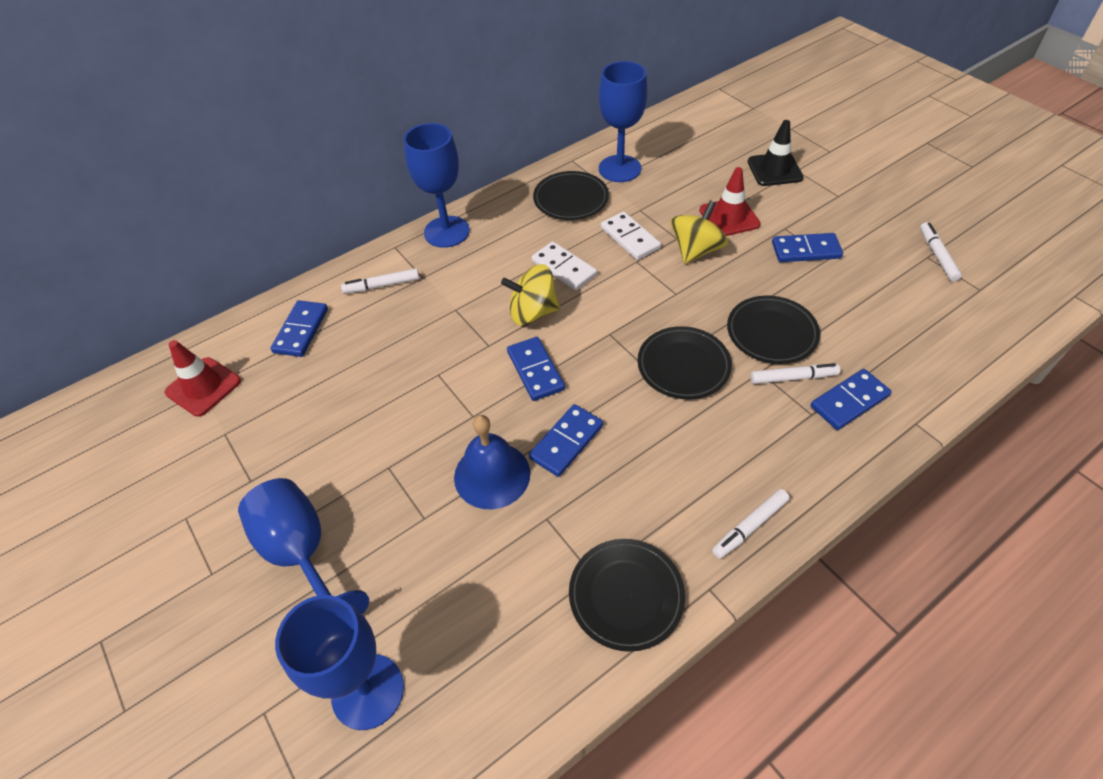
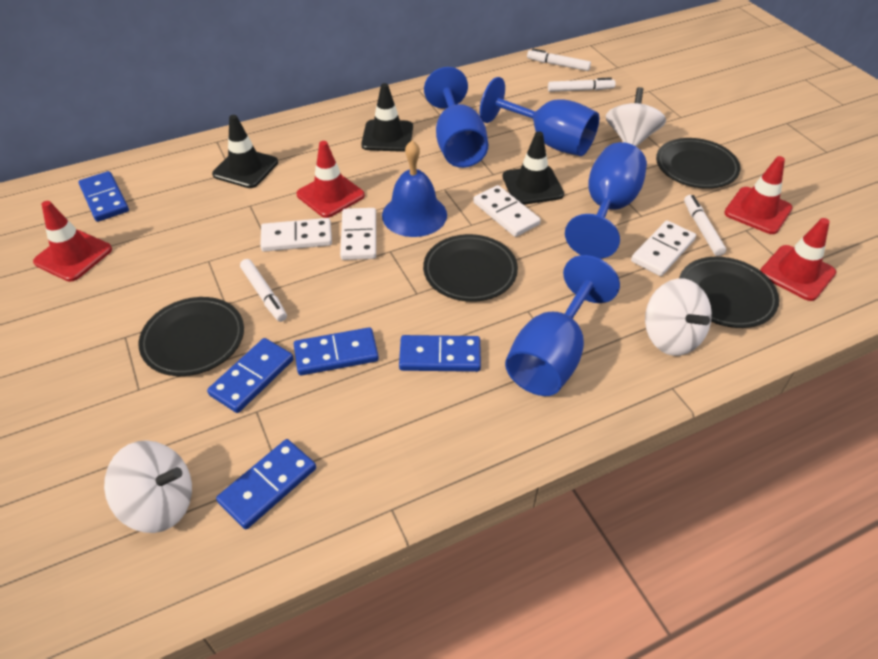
black traffic cone: 1 -> 3
red traffic cone: 2 -> 4
white domino: 2 -> 4
white spinning top: 0 -> 3
yellow spinning top: 2 -> 0

